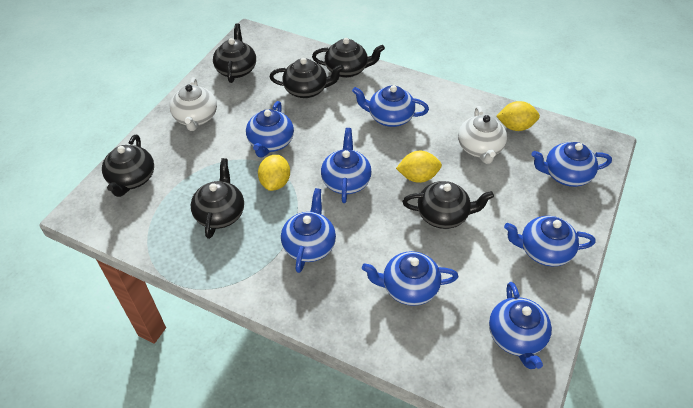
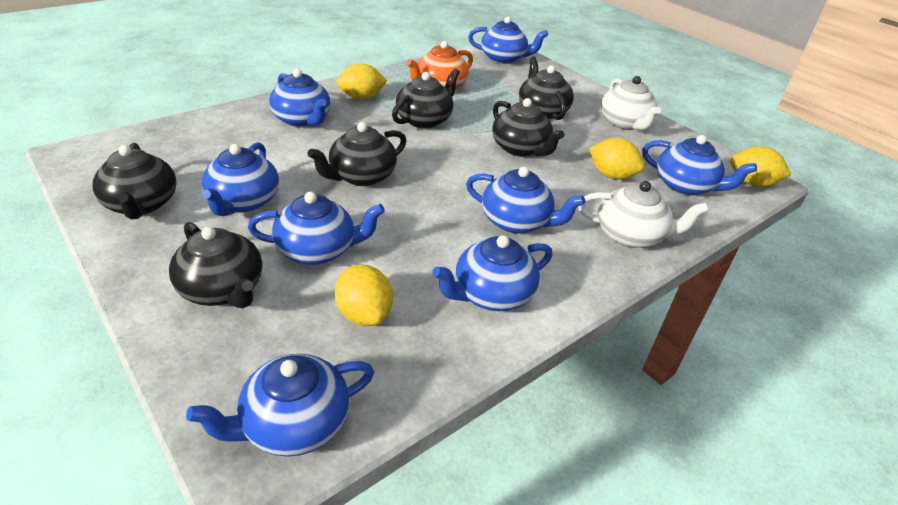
orange teapot: 0 -> 1
yellow lemon: 3 -> 4

